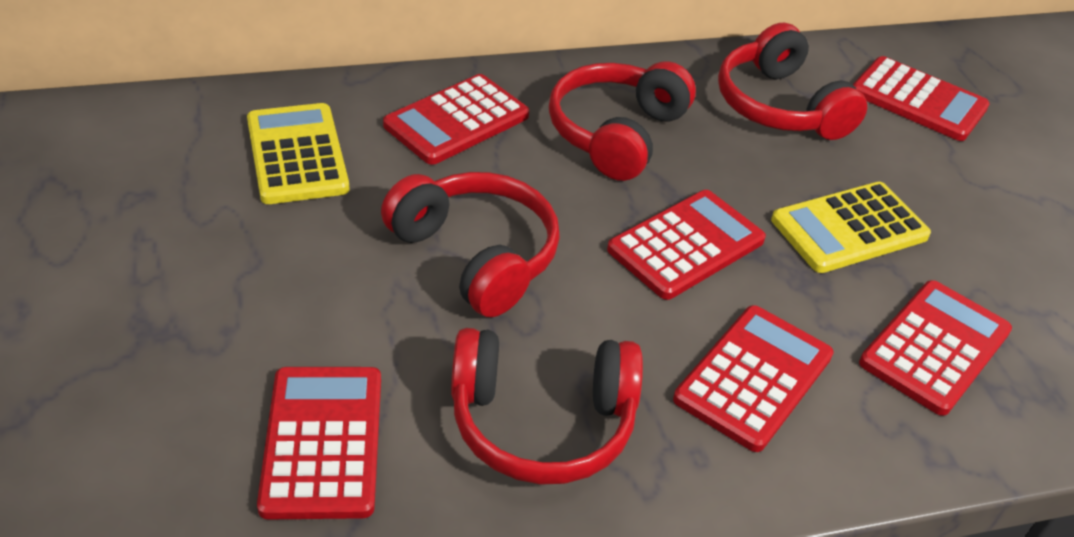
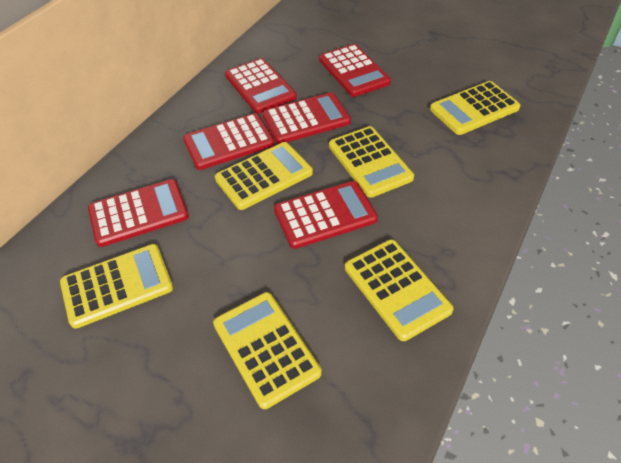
red headphones: 4 -> 0
yellow calculator: 2 -> 6

